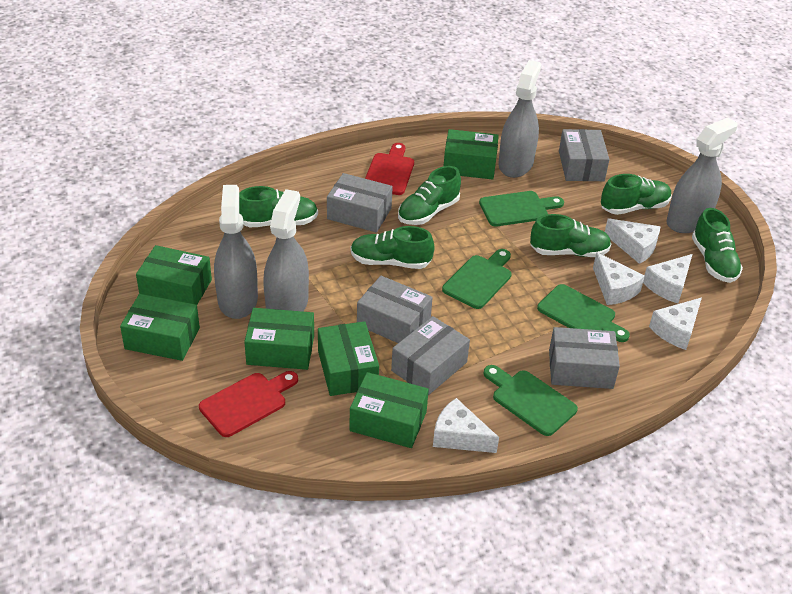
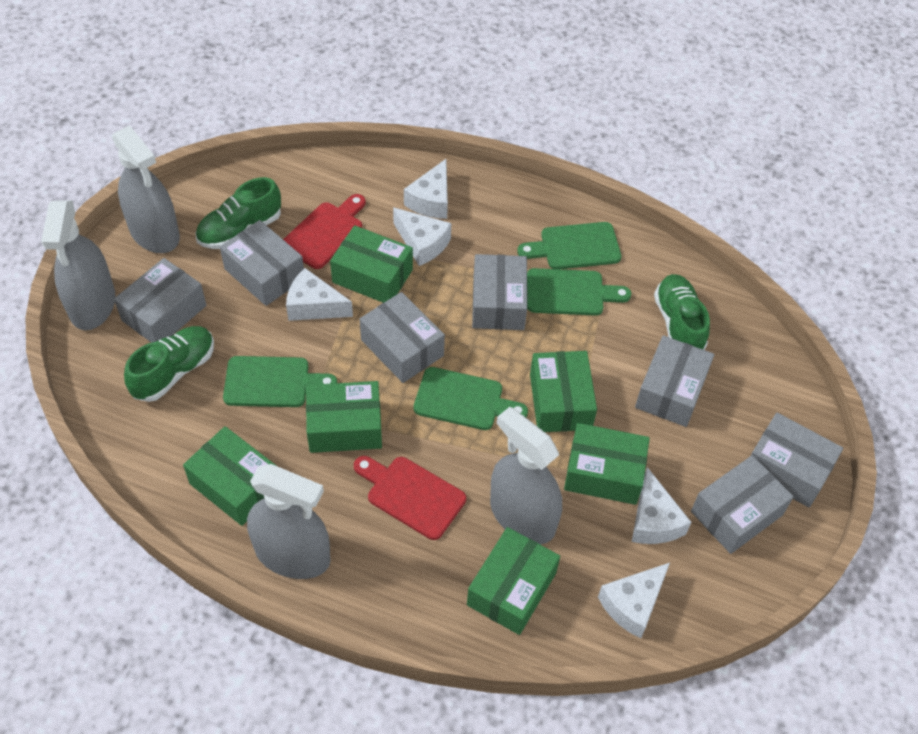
green shoe: 6 -> 3
grey box: 5 -> 7

